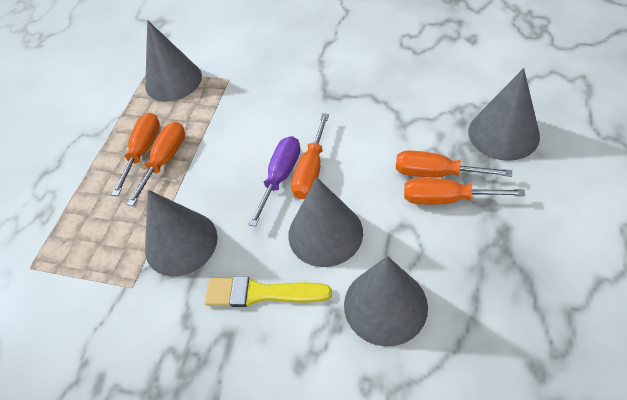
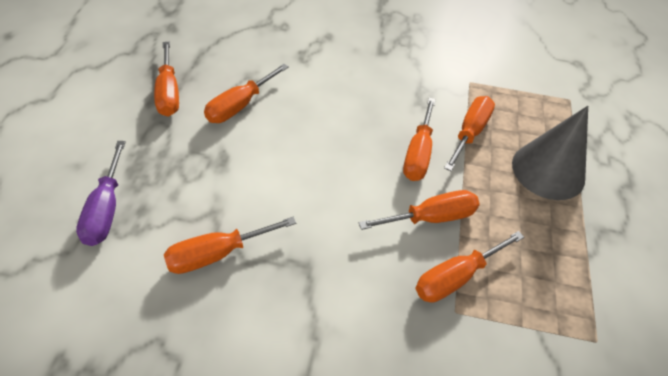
grey cone: 5 -> 1
orange screwdriver: 5 -> 7
yellow brush: 1 -> 0

